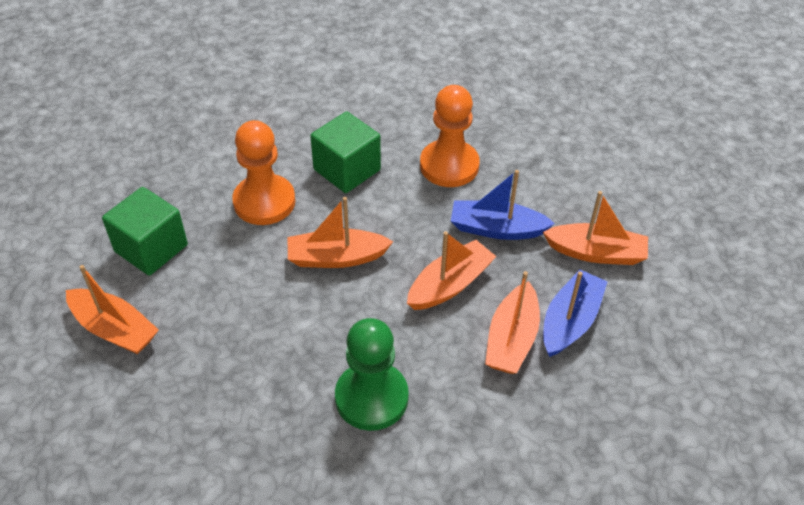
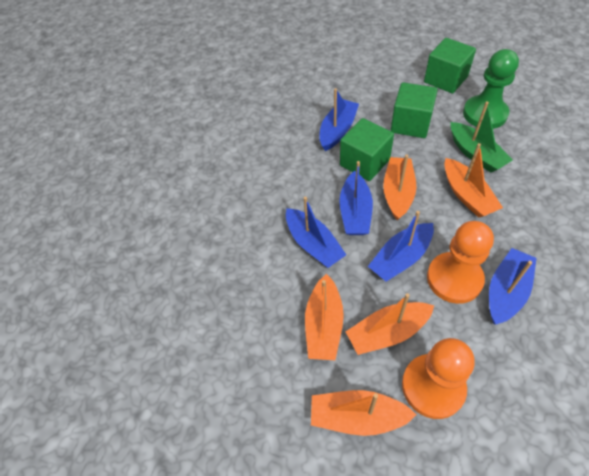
blue boat: 2 -> 5
green boat: 0 -> 1
green cube: 2 -> 3

